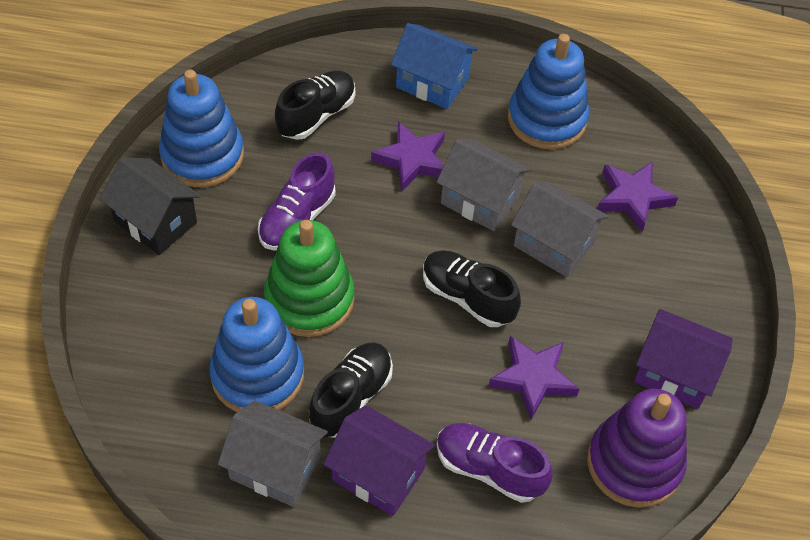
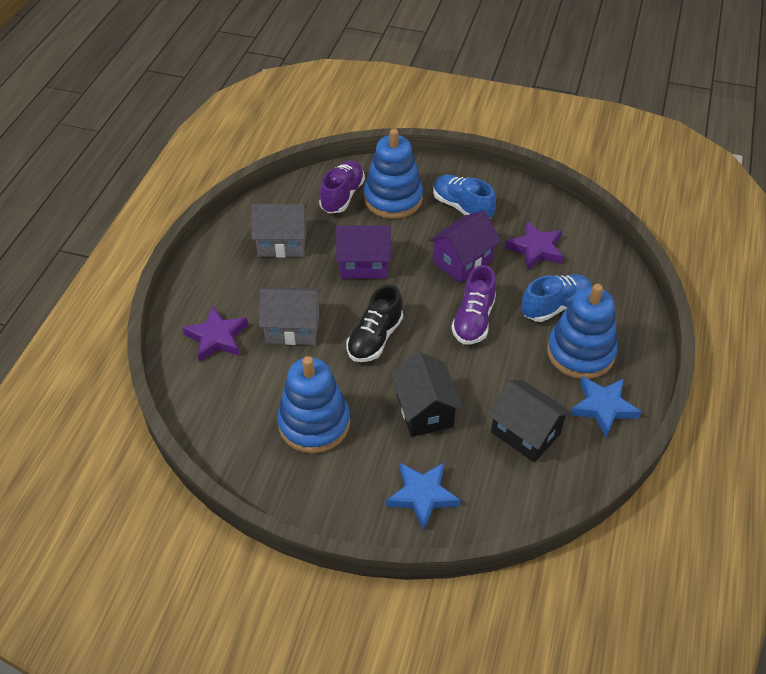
black house: 1 -> 2
black shoe: 3 -> 1
blue house: 1 -> 0
blue shoe: 0 -> 2
blue star: 0 -> 2
green stacking toy: 1 -> 0
grey house: 3 -> 2
purple stacking toy: 1 -> 0
purple star: 3 -> 2

